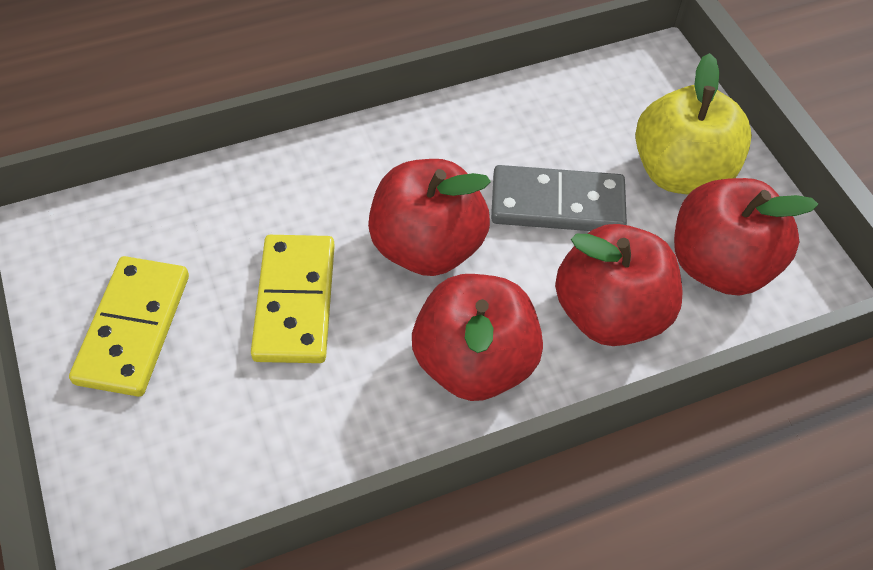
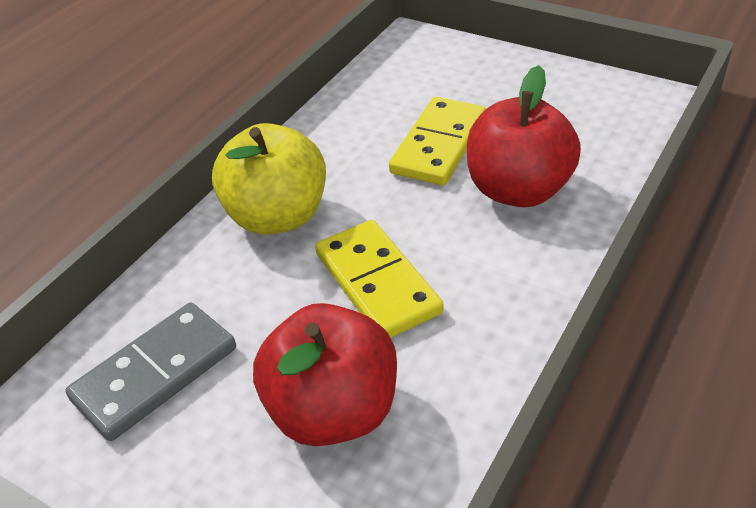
red apple: 4 -> 2

